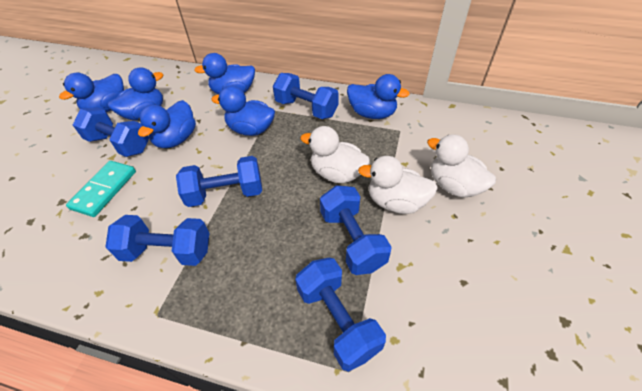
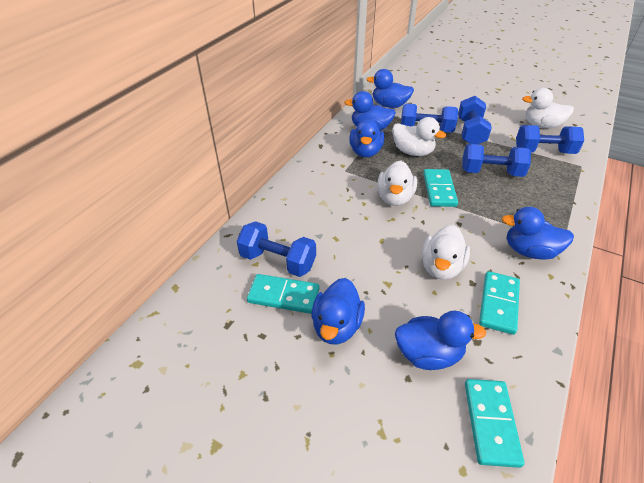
blue dumbbell: 6 -> 5
turquoise domino: 1 -> 4
white duck: 3 -> 4

